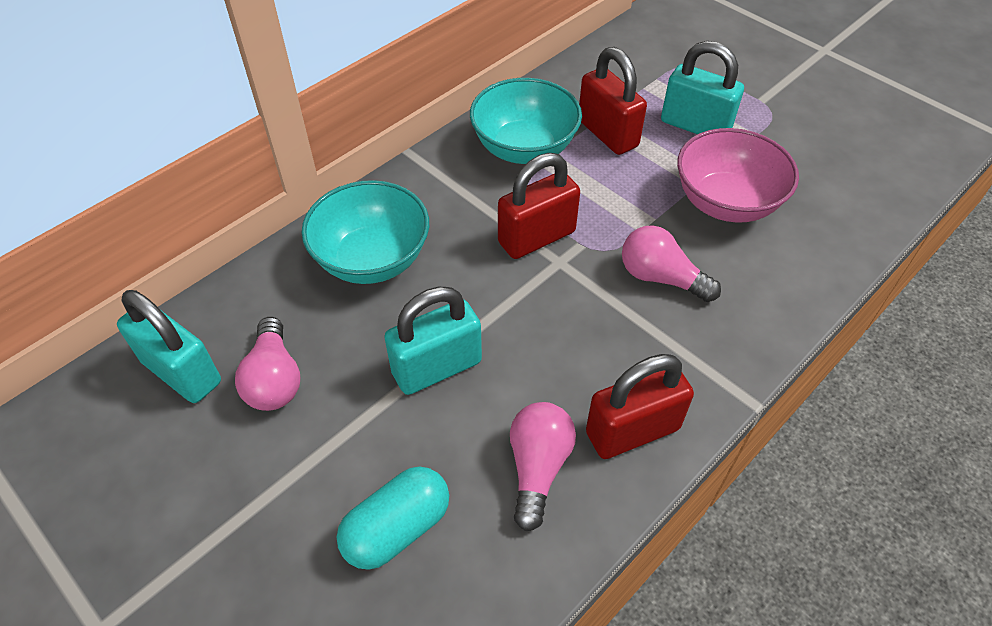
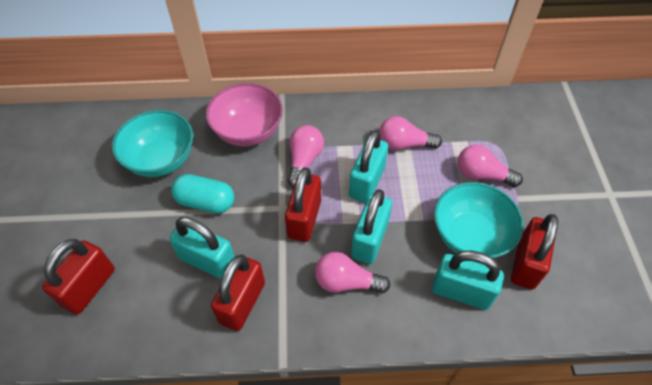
pink light bulb: 3 -> 4
red padlock: 3 -> 4
turquoise padlock: 3 -> 4

